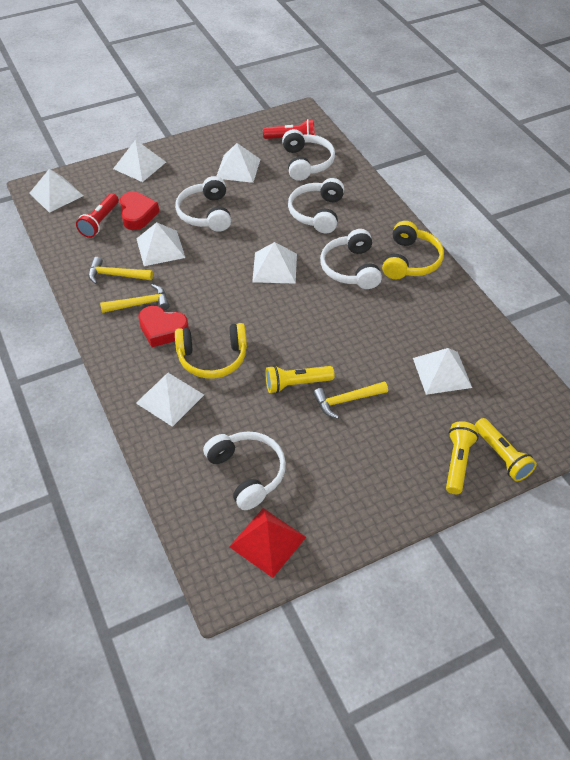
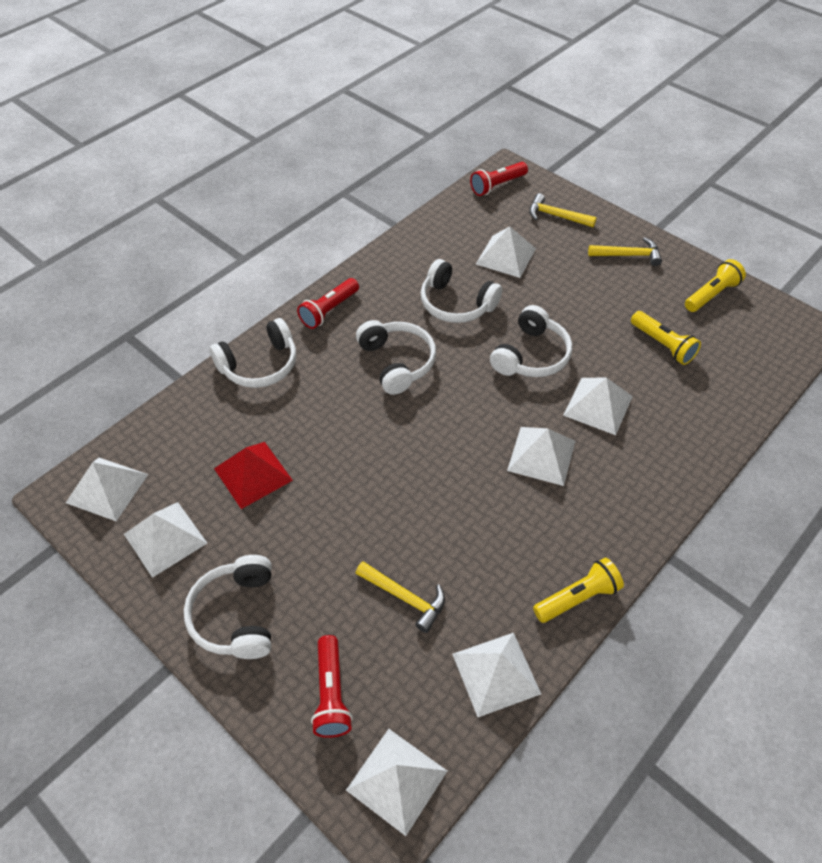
red flashlight: 2 -> 3
red heart: 2 -> 0
yellow headphones: 2 -> 0

